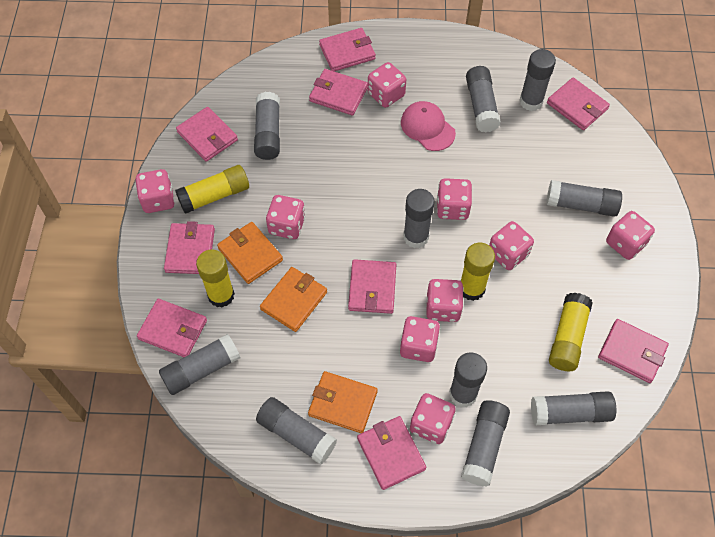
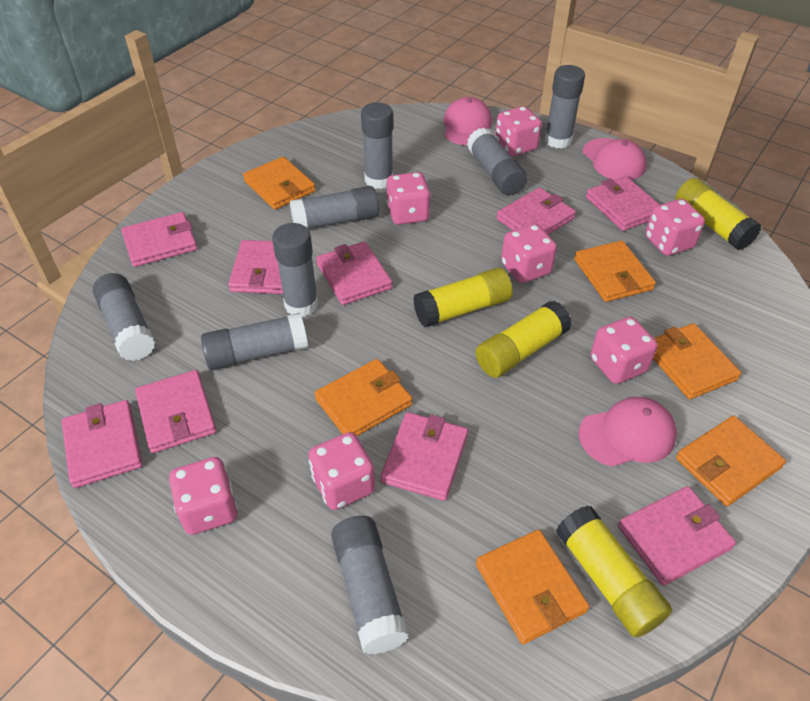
grey glue stick: 10 -> 8
orange wallet: 3 -> 6
pink cap: 1 -> 3
pink dice: 9 -> 7

